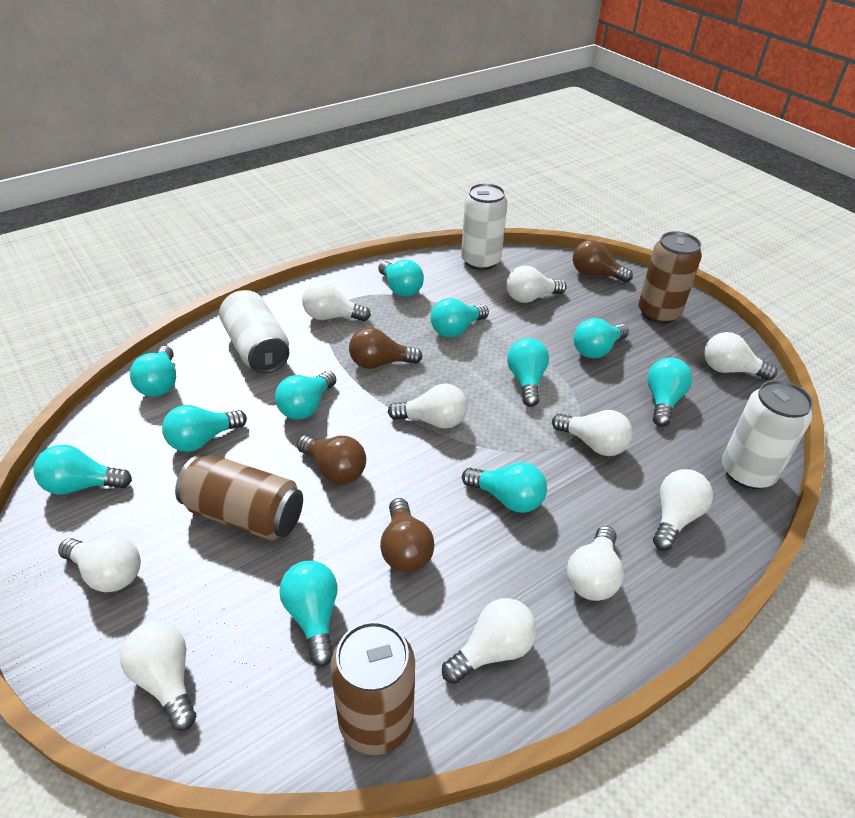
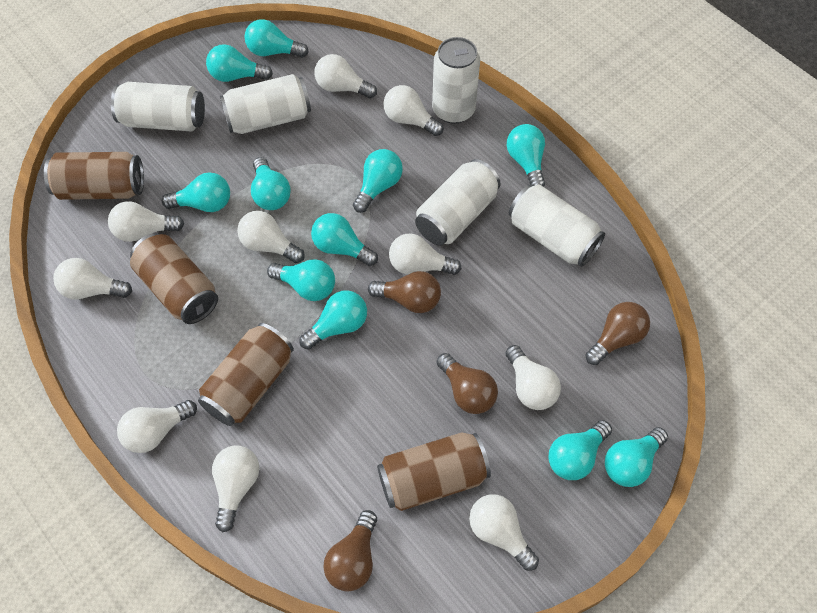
brown can: 3 -> 4
white can: 3 -> 5

